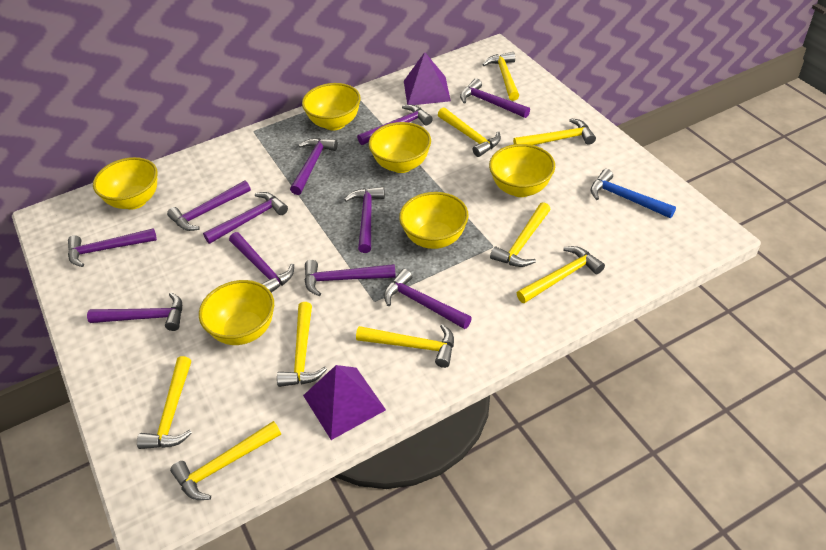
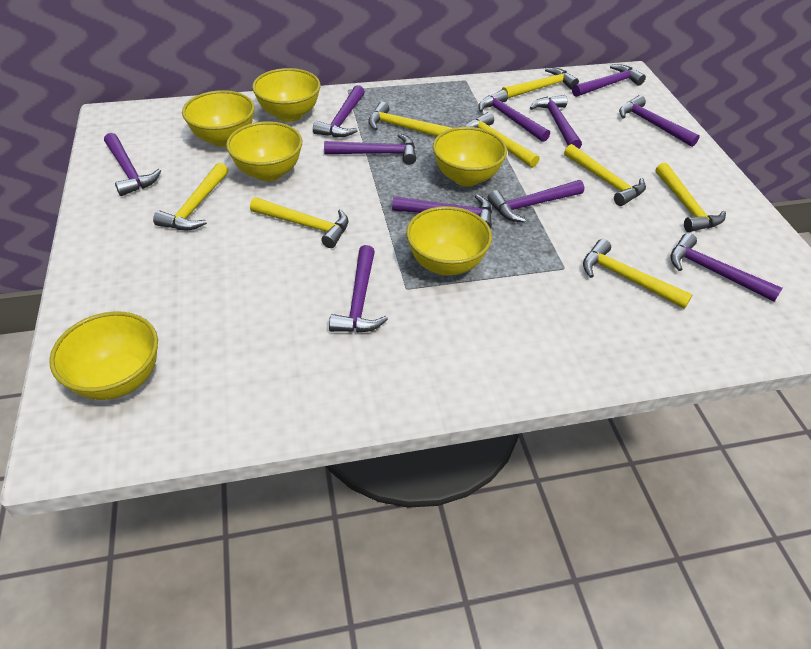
blue hammer: 1 -> 0
purple pyramid: 2 -> 0
yellow hammer: 9 -> 8

